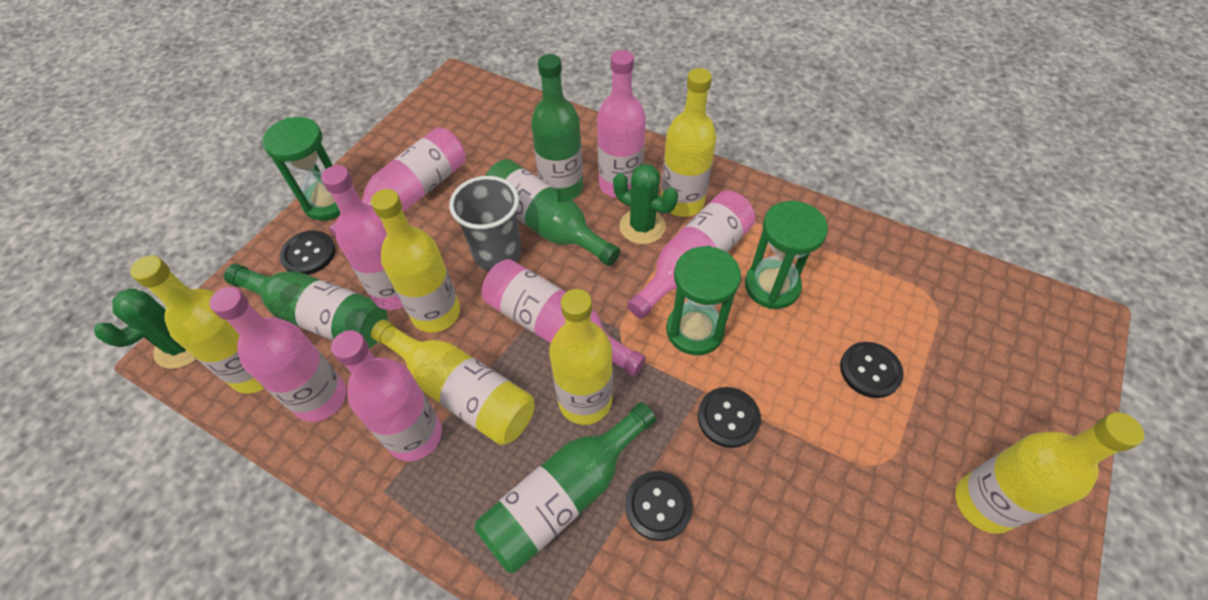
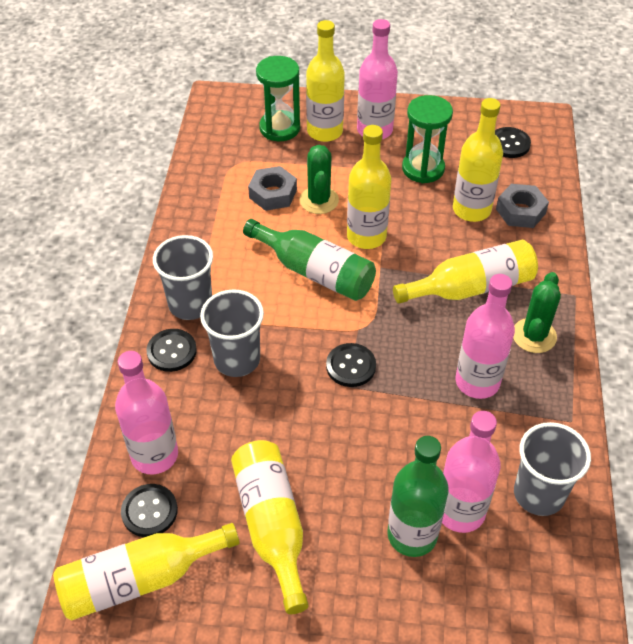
green bottle: 4 -> 2
green hourglass: 3 -> 2
grey cup: 1 -> 3
grey nut: 0 -> 2
pink bottle: 7 -> 4

